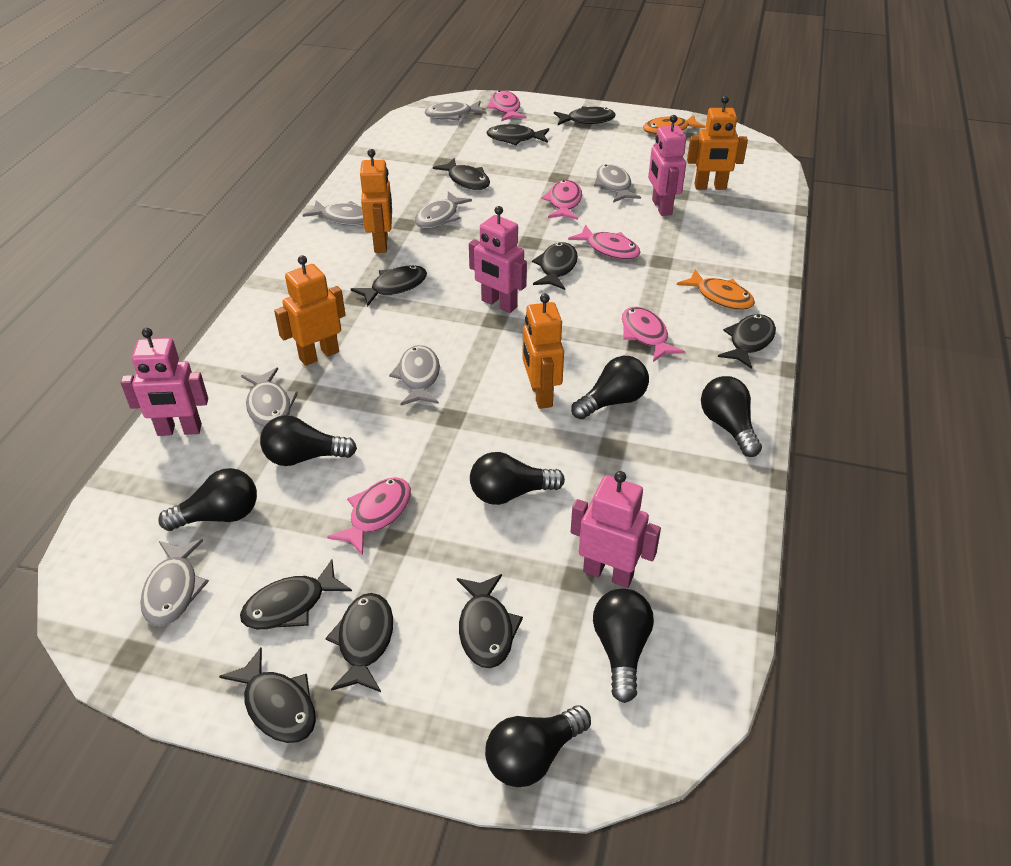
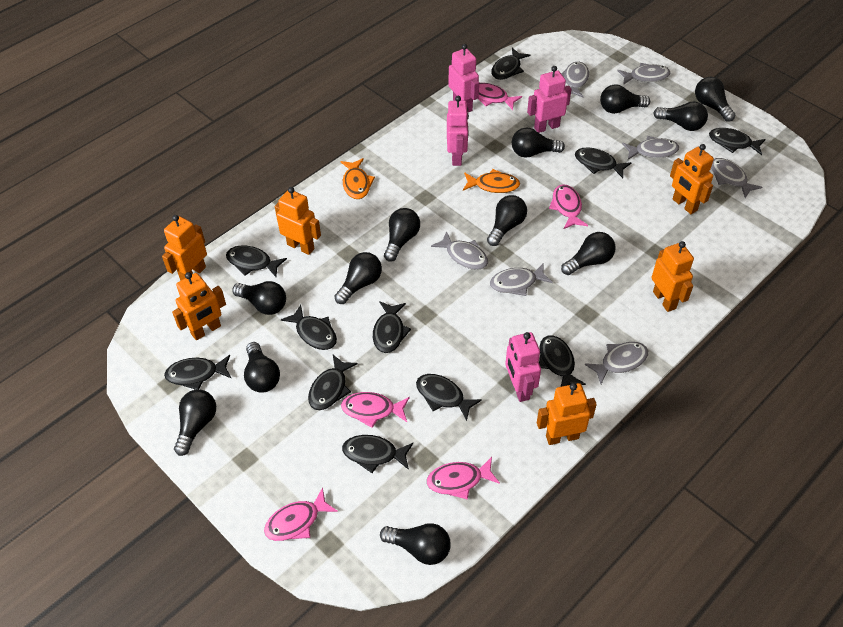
black fish: 10 -> 11
black light bulb: 7 -> 12
orange robot: 4 -> 6

